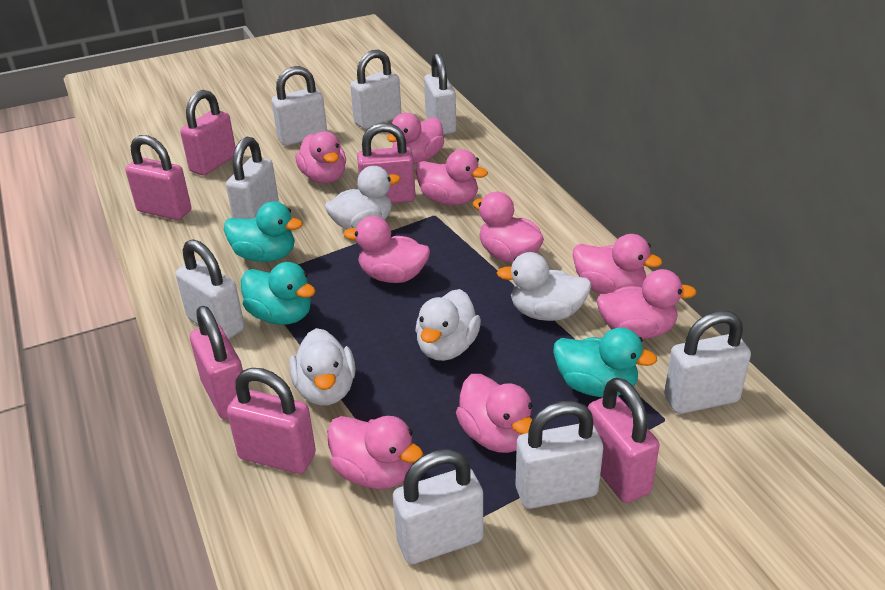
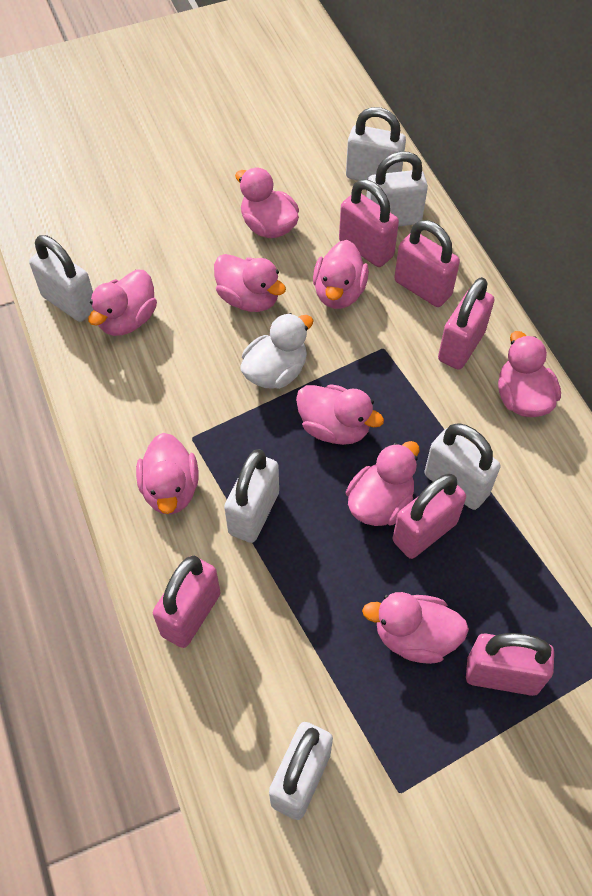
turquoise duck: 3 -> 0
white duck: 4 -> 1
white padlock: 8 -> 6

